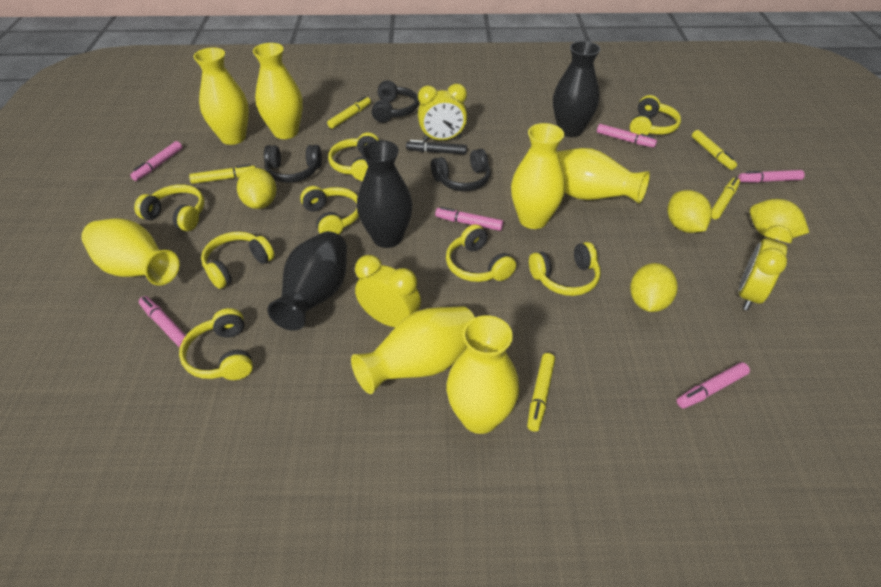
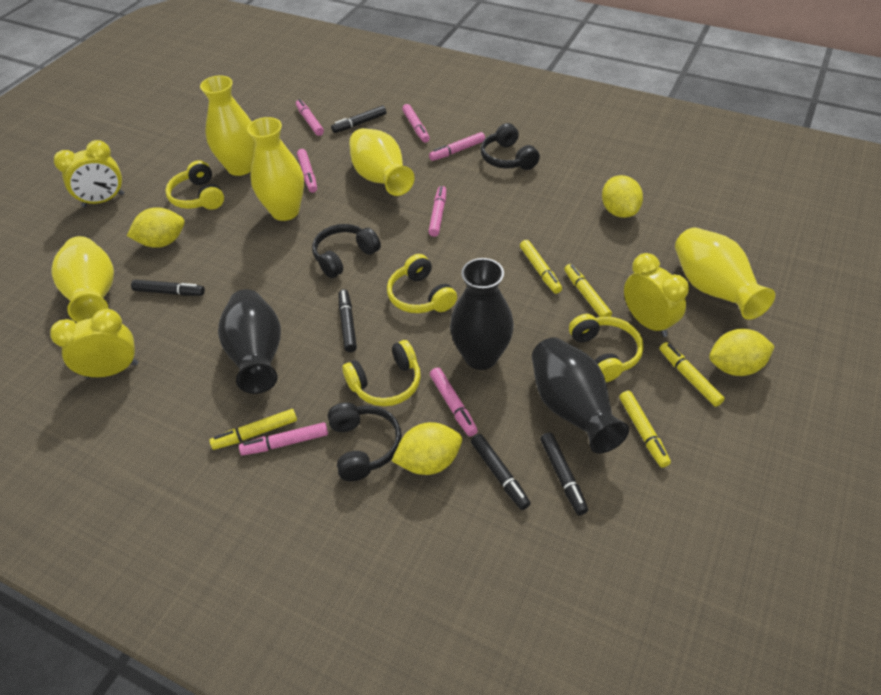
black marker: 1 -> 5
pink marker: 6 -> 7
yellow headphones: 8 -> 4
yellow vase: 7 -> 5

